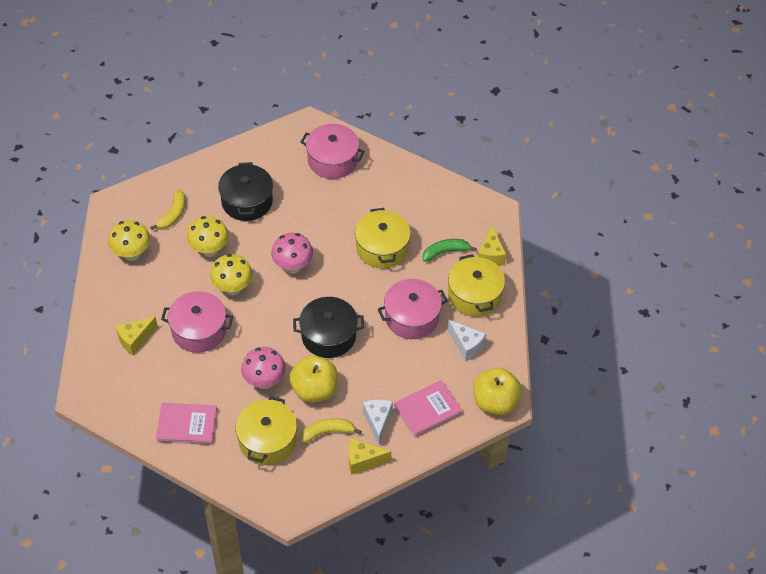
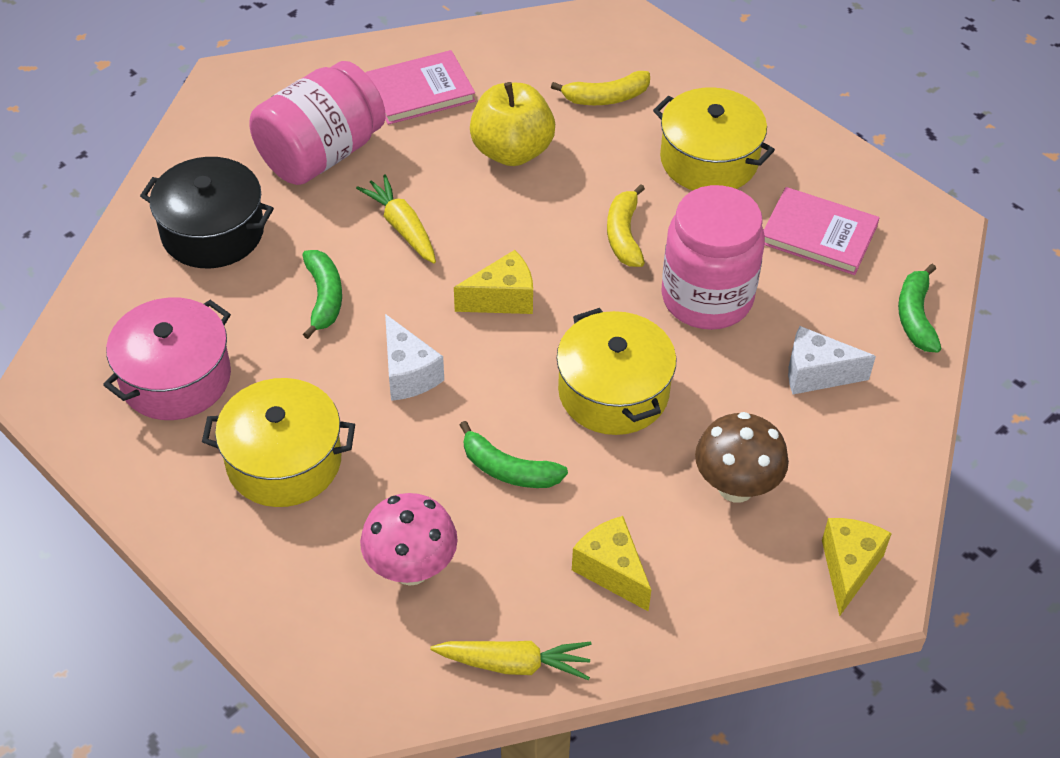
black pot: 2 -> 1
brown mushroom: 0 -> 1
green banana: 1 -> 3
pink jar: 0 -> 2
pink mushroom: 2 -> 1
pink pot: 3 -> 1
yellow apple: 2 -> 1
yellow carrot: 0 -> 2
yellow mushroom: 3 -> 0

